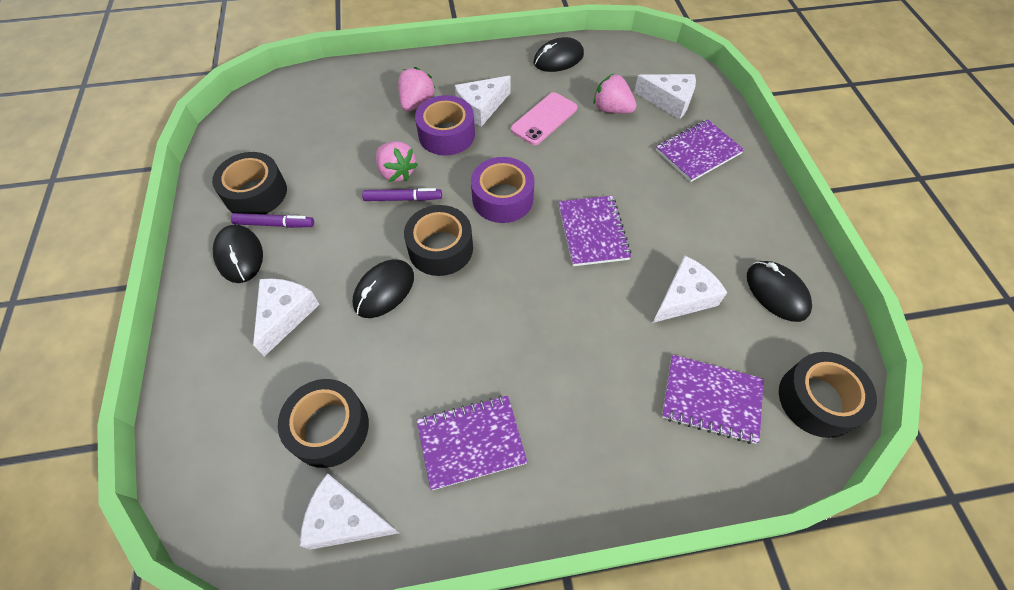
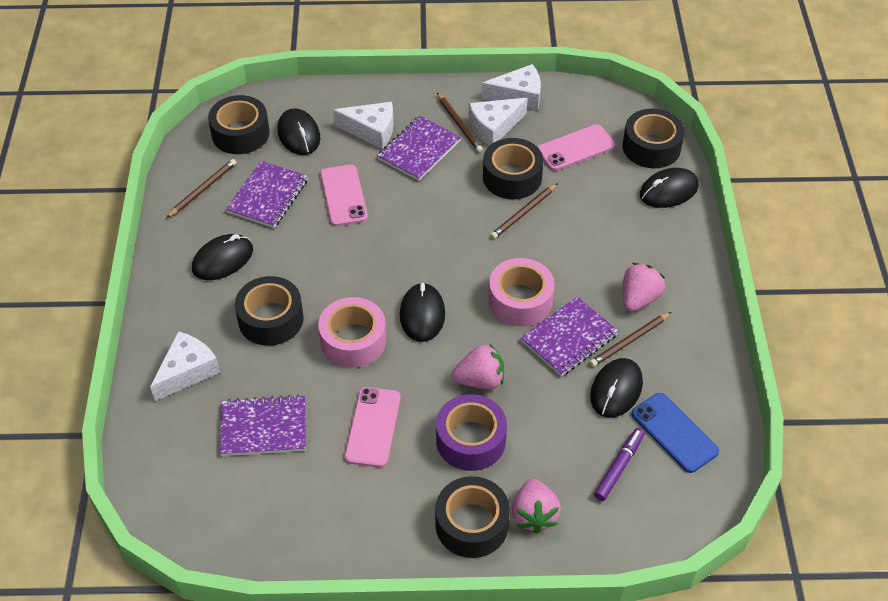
black mouse: 4 -> 5
black tape: 4 -> 5
blue phone: 0 -> 1
brown pencil: 0 -> 4
pink phone: 1 -> 3
pink tape: 0 -> 2
purple marker: 2 -> 1
purple tape: 2 -> 1
white cheese: 5 -> 4

